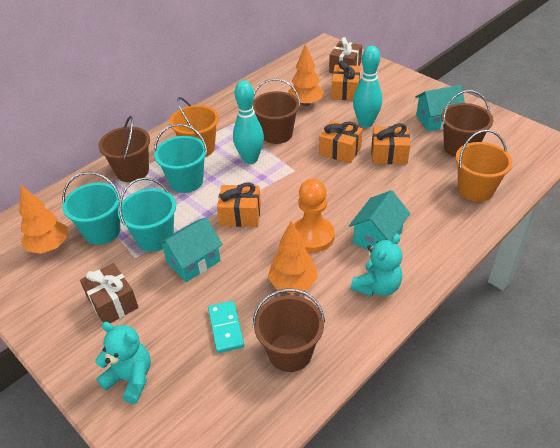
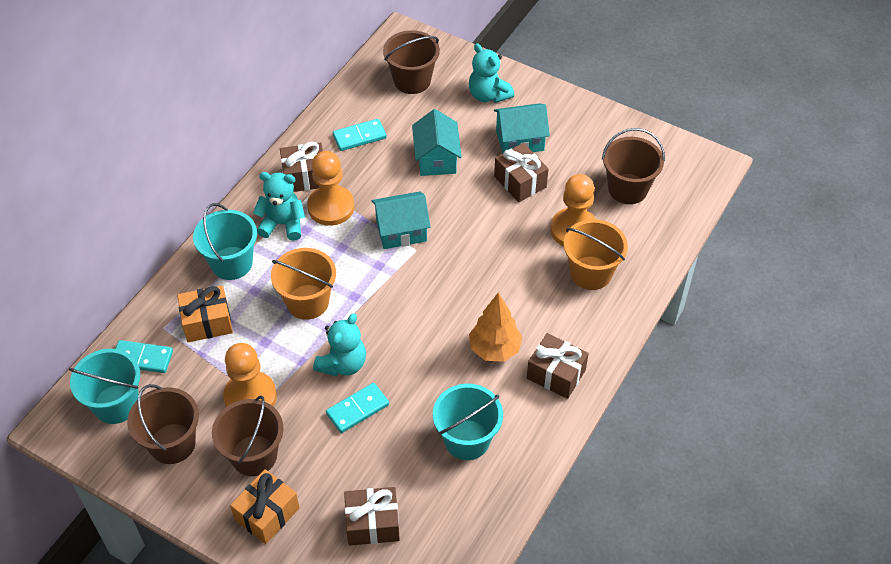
brown gift: 2 -> 4
orange gift: 4 -> 2
orange pawn: 1 -> 3
orange tree: 3 -> 1
turquoise bowling pin: 2 -> 0
turquoise domino: 1 -> 3
turquoise teddy bear: 2 -> 3

